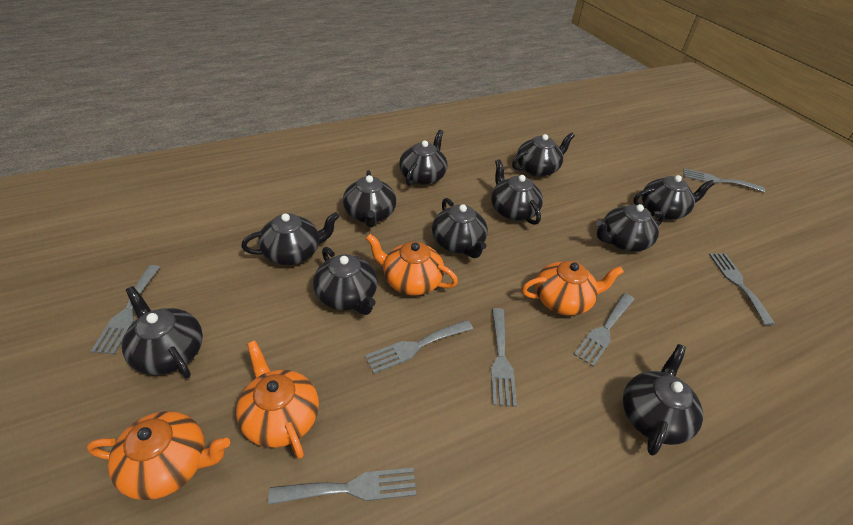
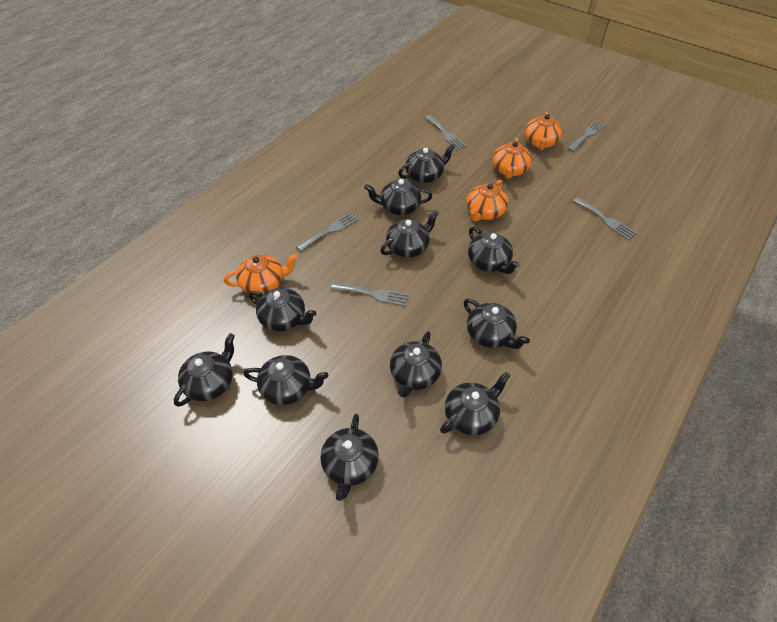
grey fork: 7 -> 5

